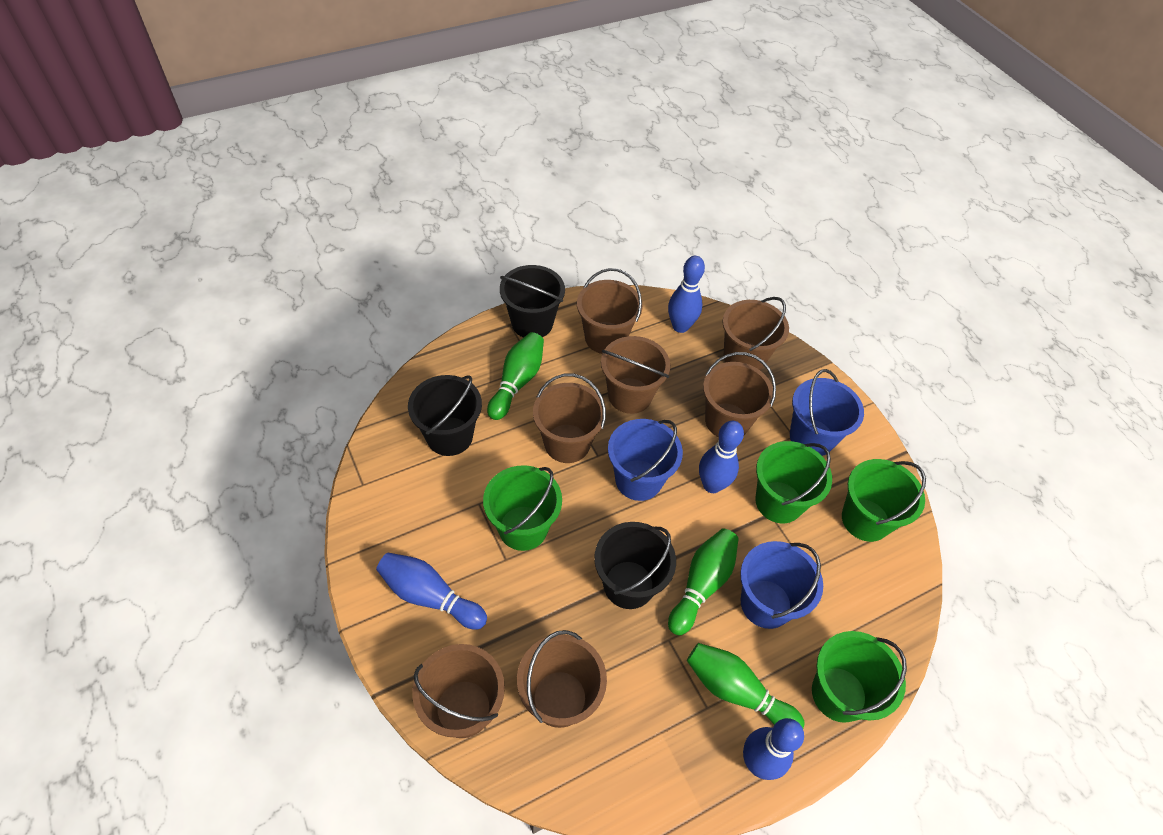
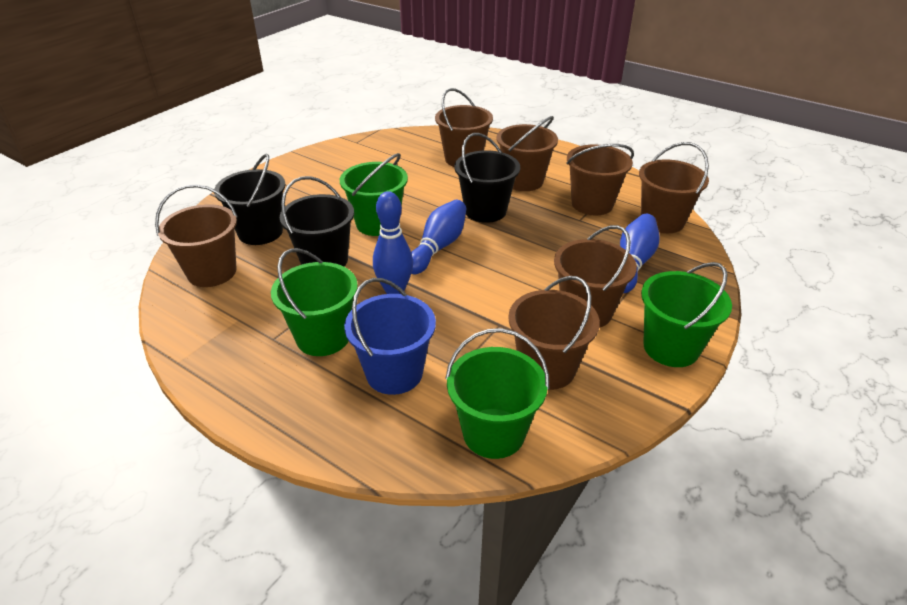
blue bowling pin: 4 -> 3
blue bucket: 3 -> 1
green bowling pin: 3 -> 0

